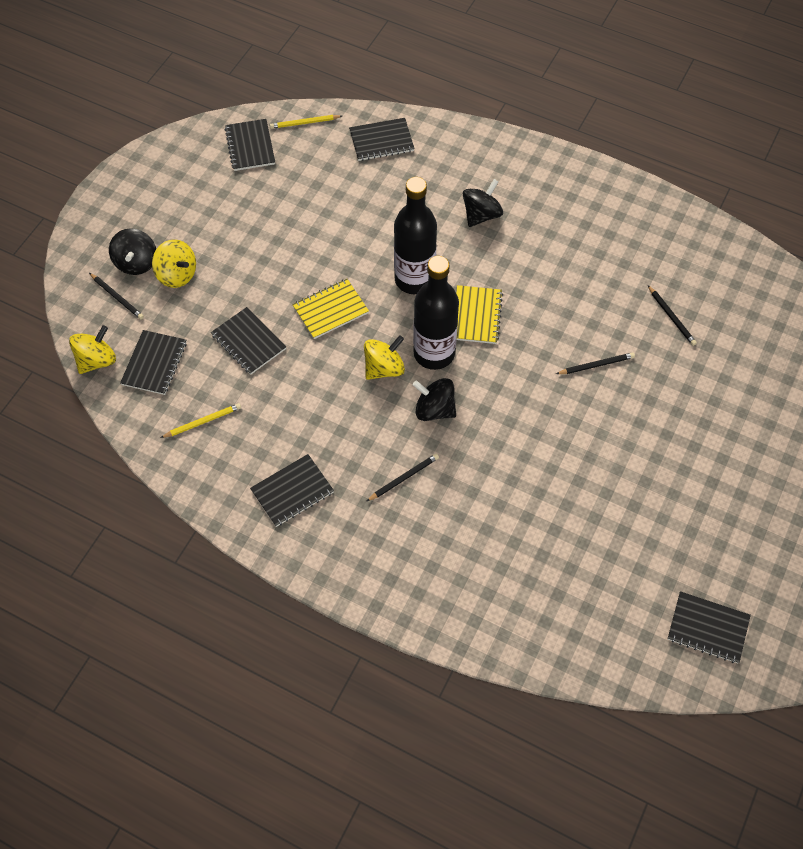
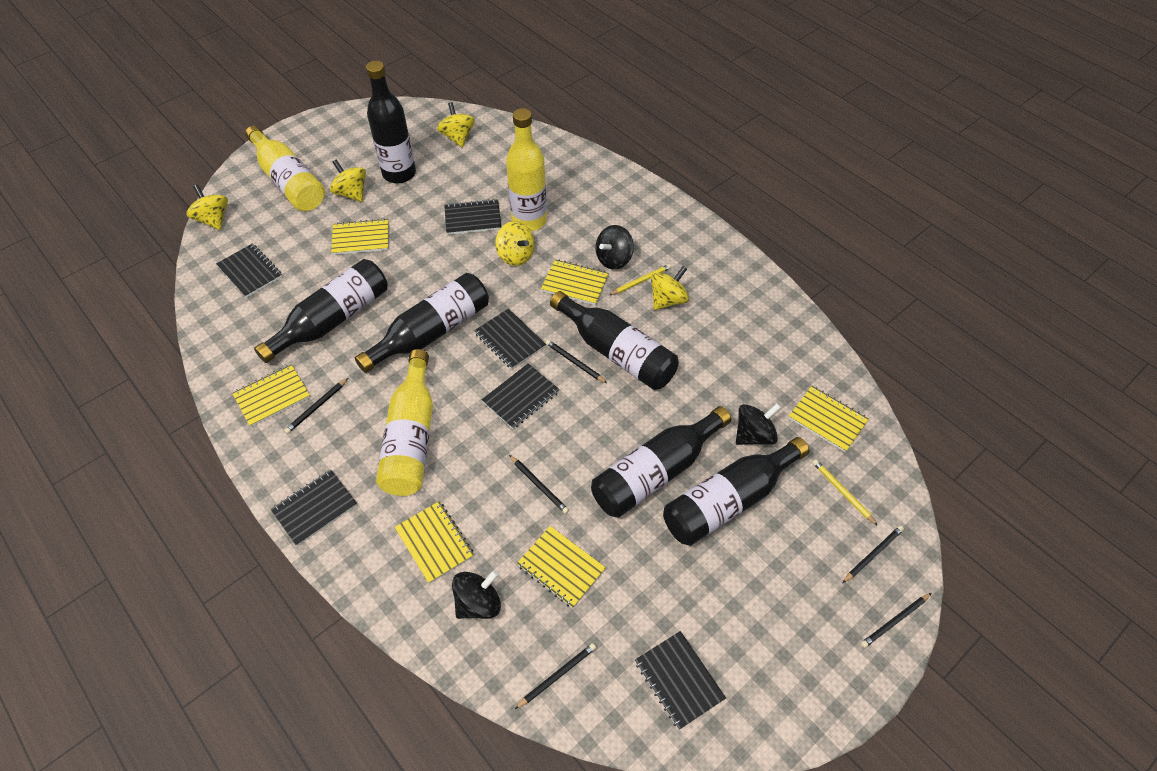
black bottle: 2 -> 6
black pencil: 4 -> 6
yellow bottle: 0 -> 3
yellow notebook: 2 -> 6
yellow spinning top: 3 -> 5

